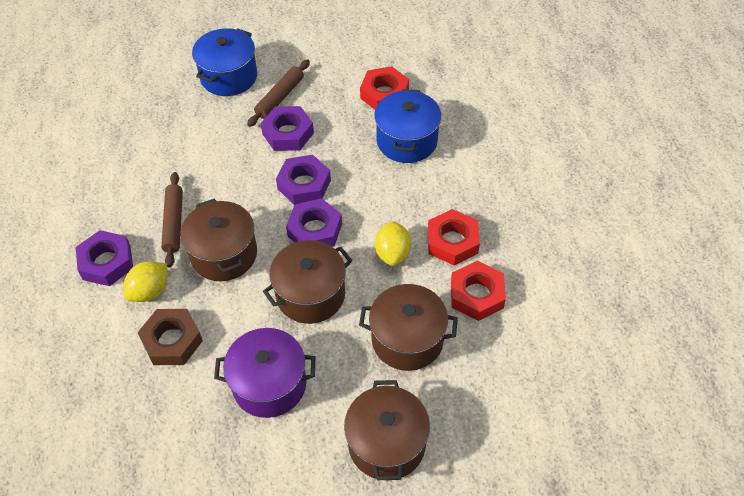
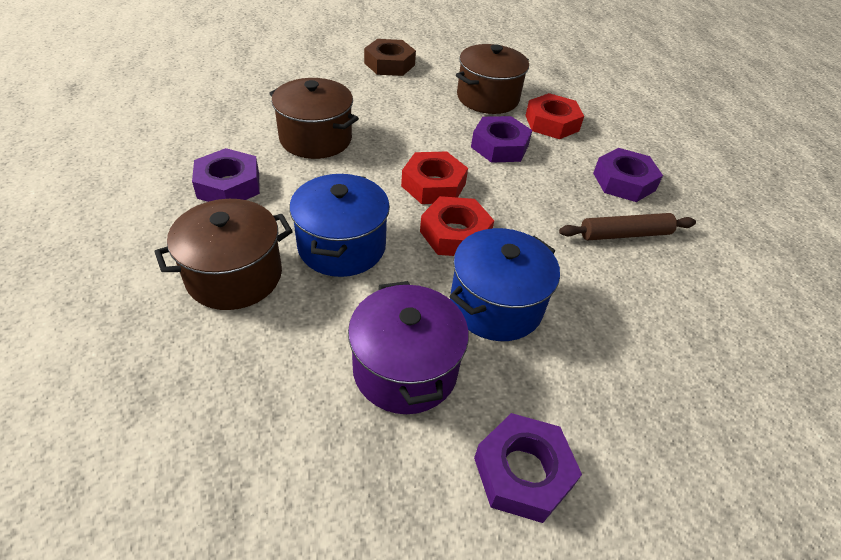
brown pot: 4 -> 3
brown rolling pin: 2 -> 1
yellow lemon: 2 -> 0

